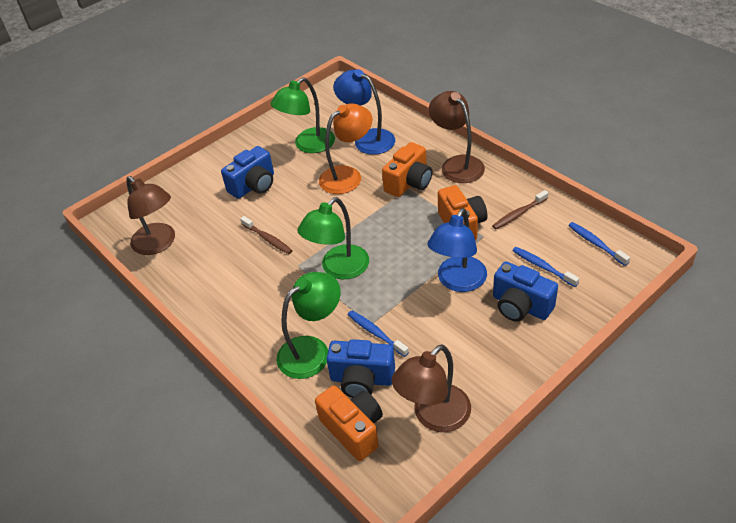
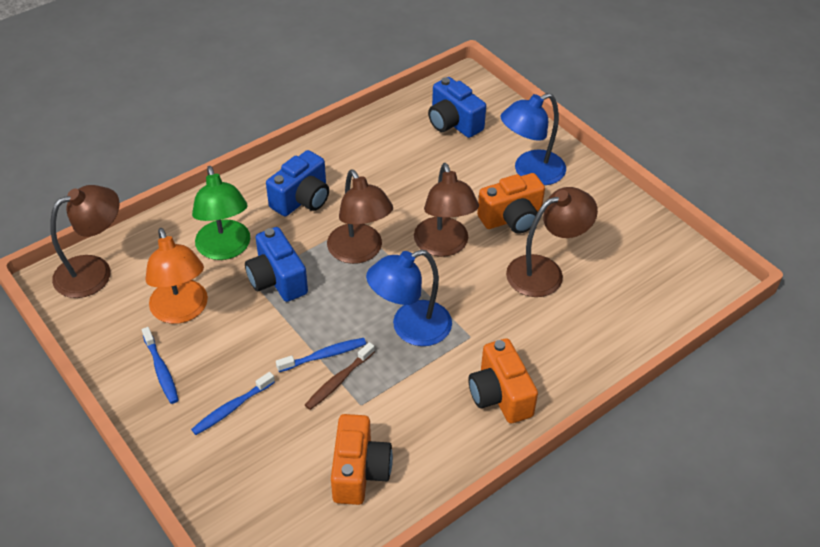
brown lamp: 3 -> 4
brown toothbrush: 2 -> 1
green lamp: 3 -> 1

